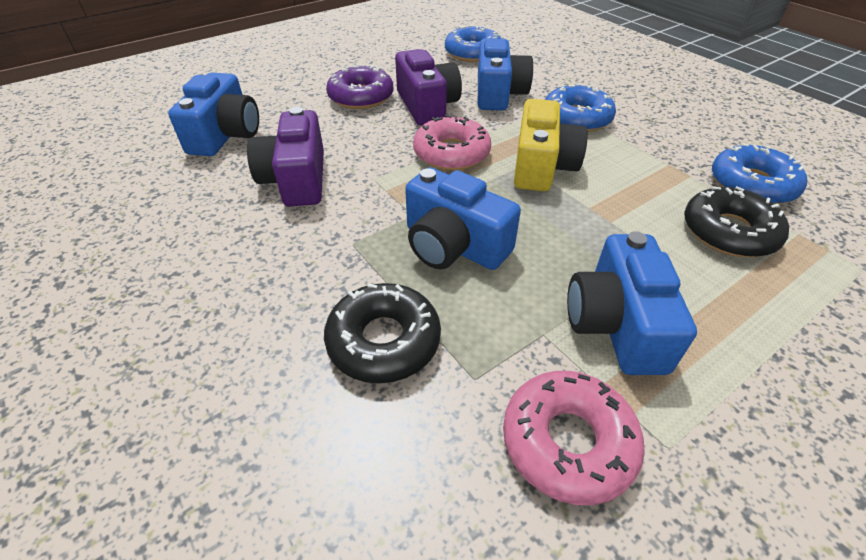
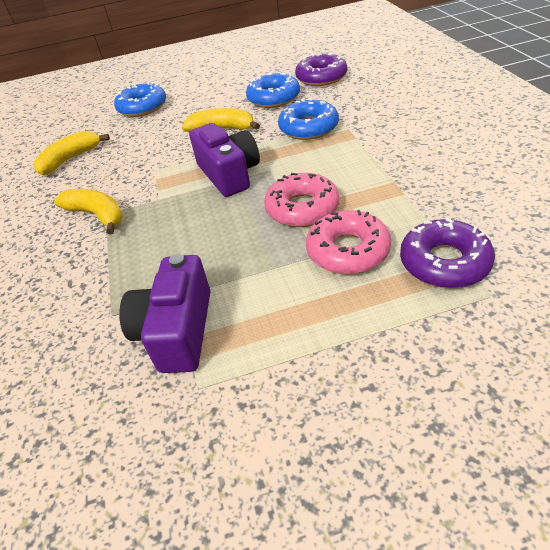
black donut: 2 -> 0
blue camera: 4 -> 0
purple donut: 1 -> 2
yellow banana: 0 -> 3
yellow camera: 1 -> 0

